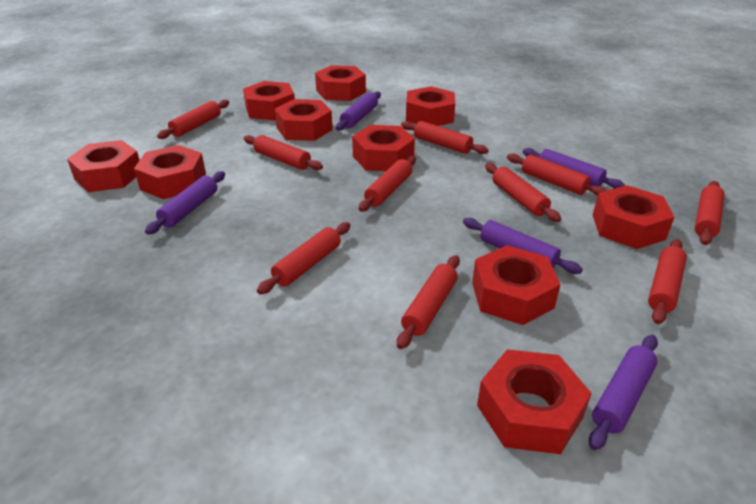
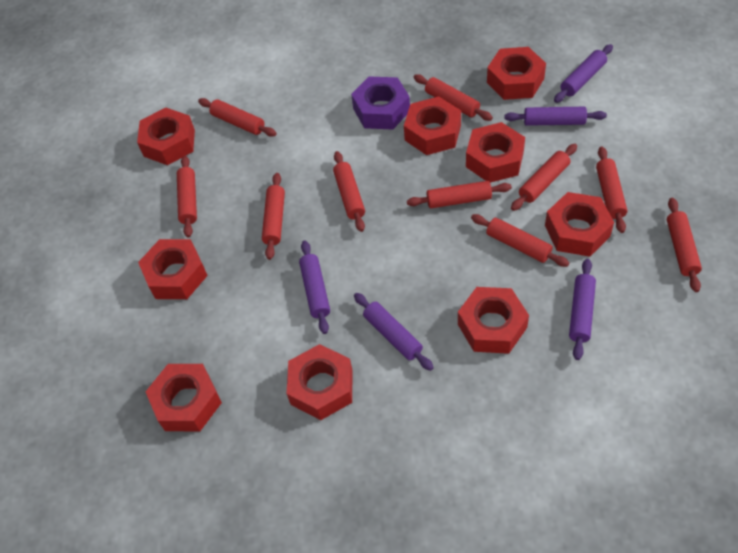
purple nut: 0 -> 1
red nut: 10 -> 9

